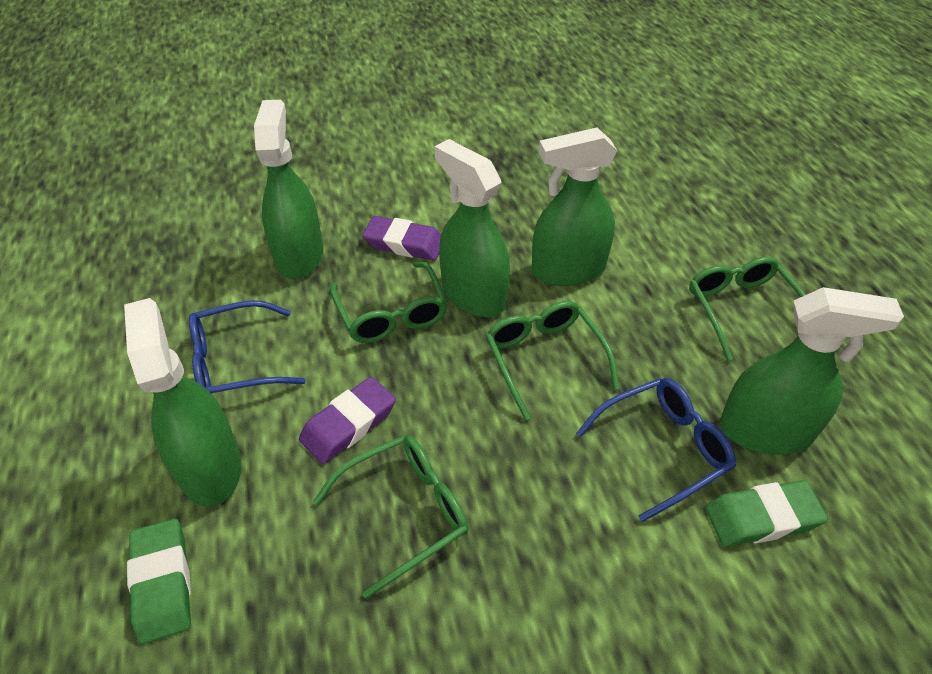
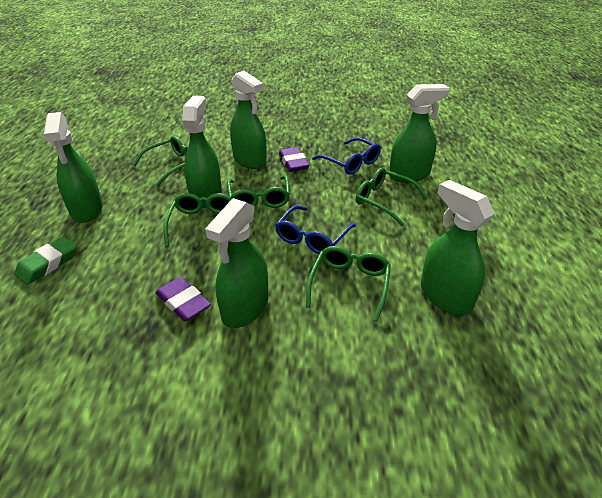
green eraser: 2 -> 1
green glasses: 4 -> 5
green spray bottle: 5 -> 6

